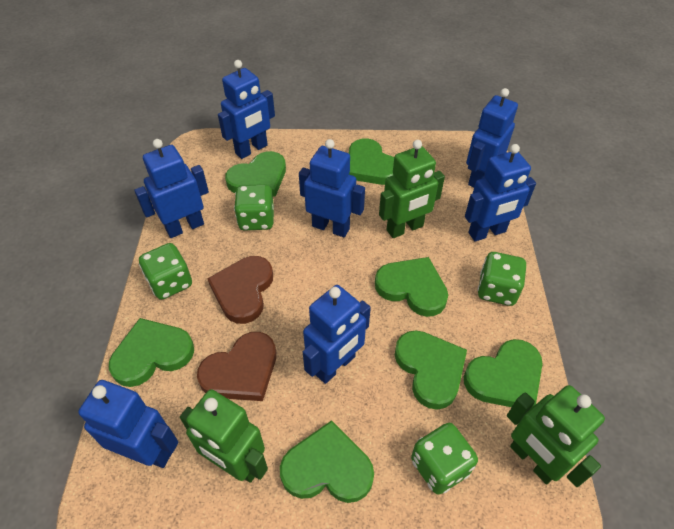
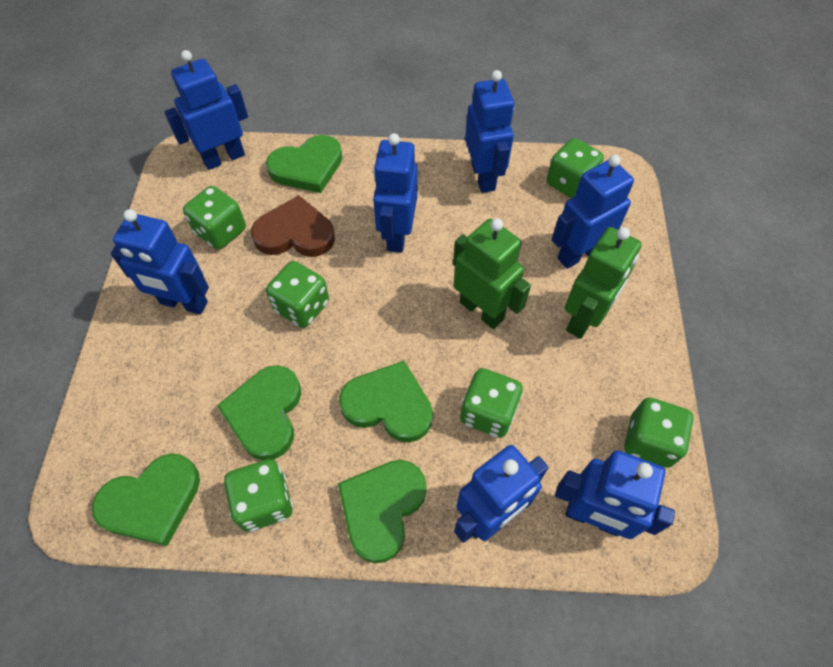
brown heart: 2 -> 1
green dice: 4 -> 6
green heart: 7 -> 5
green robot: 3 -> 2

